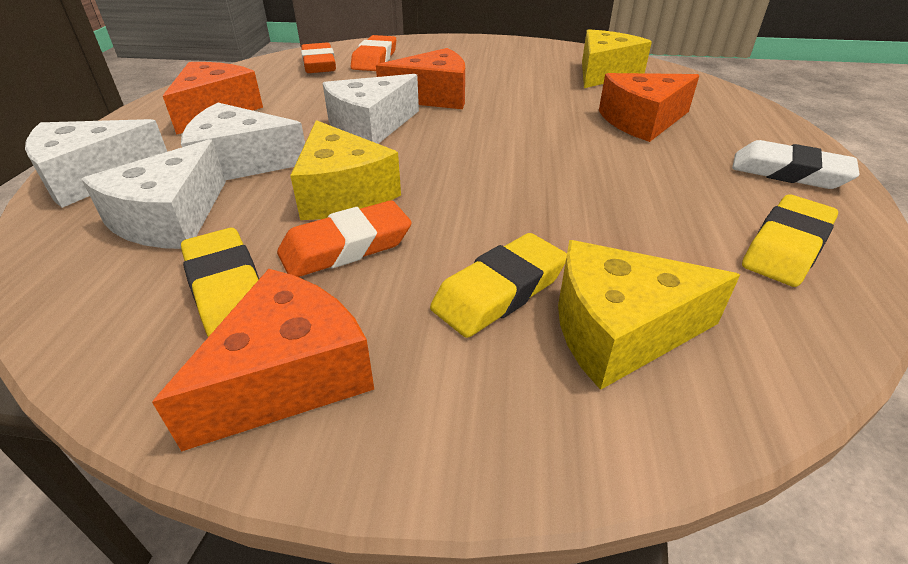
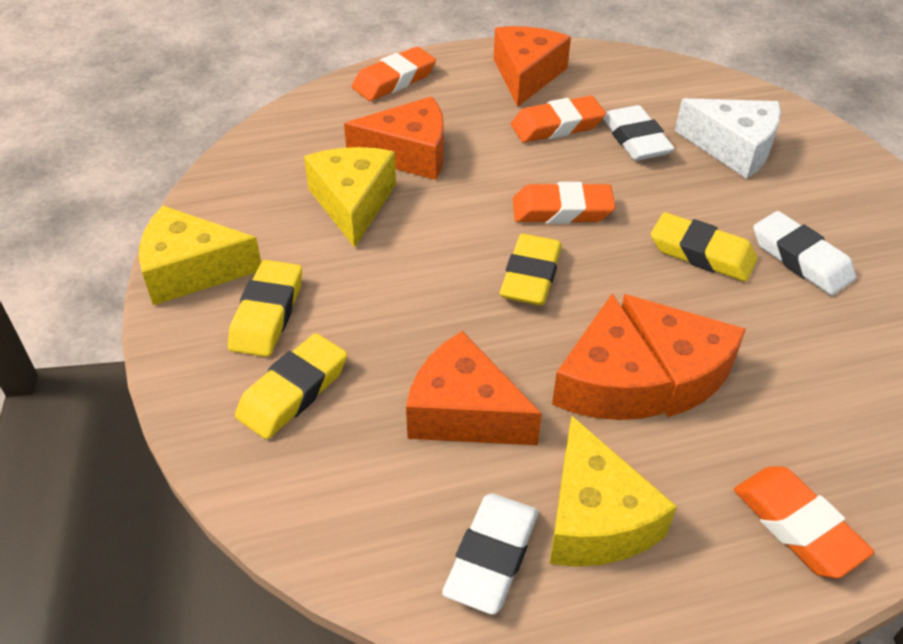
orange cheese: 4 -> 5
orange eraser: 3 -> 4
white cheese: 4 -> 1
white eraser: 1 -> 3
yellow eraser: 3 -> 4

